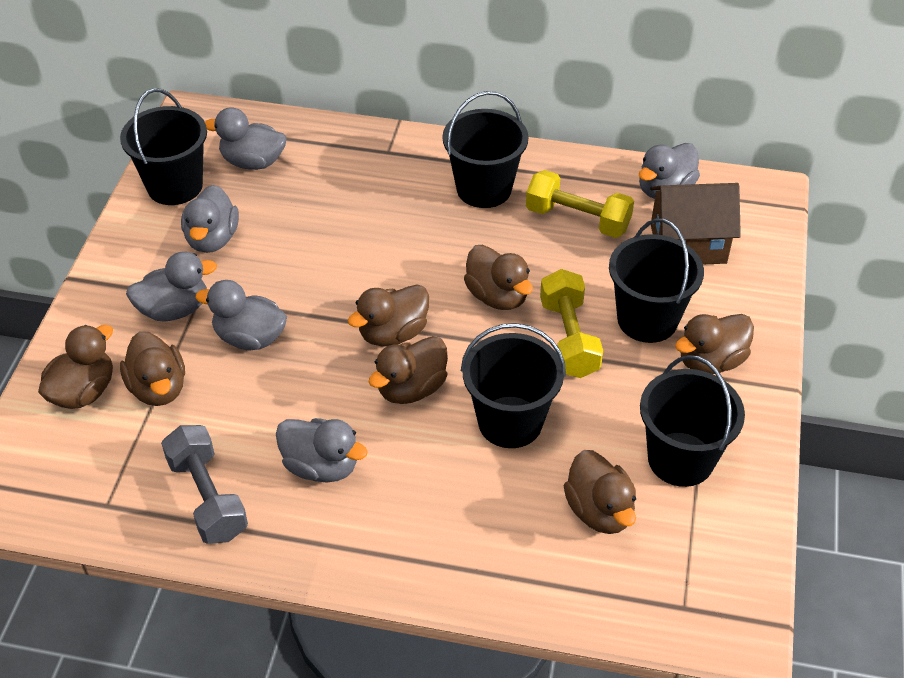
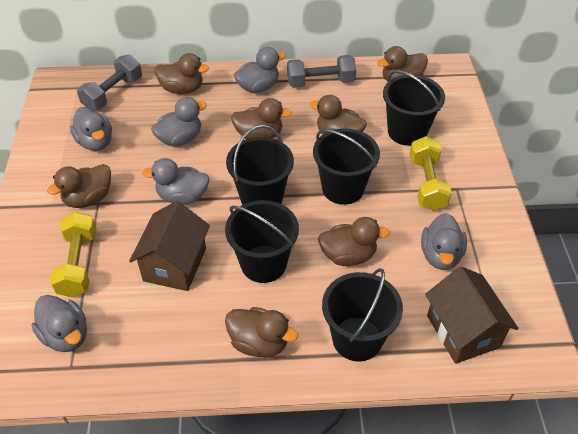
brown house: 1 -> 2
grey dumbbell: 1 -> 2

